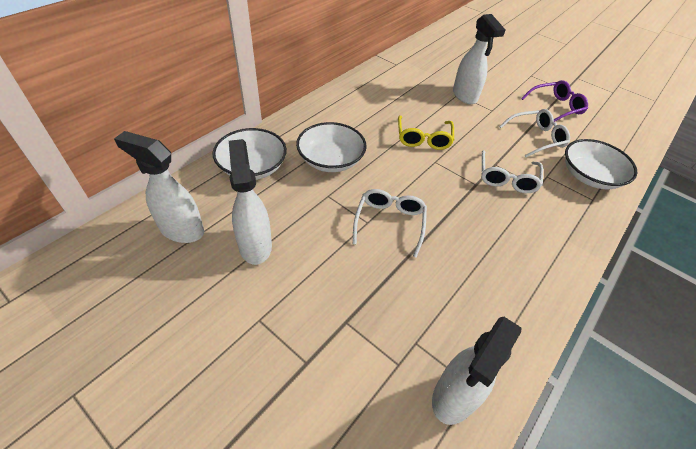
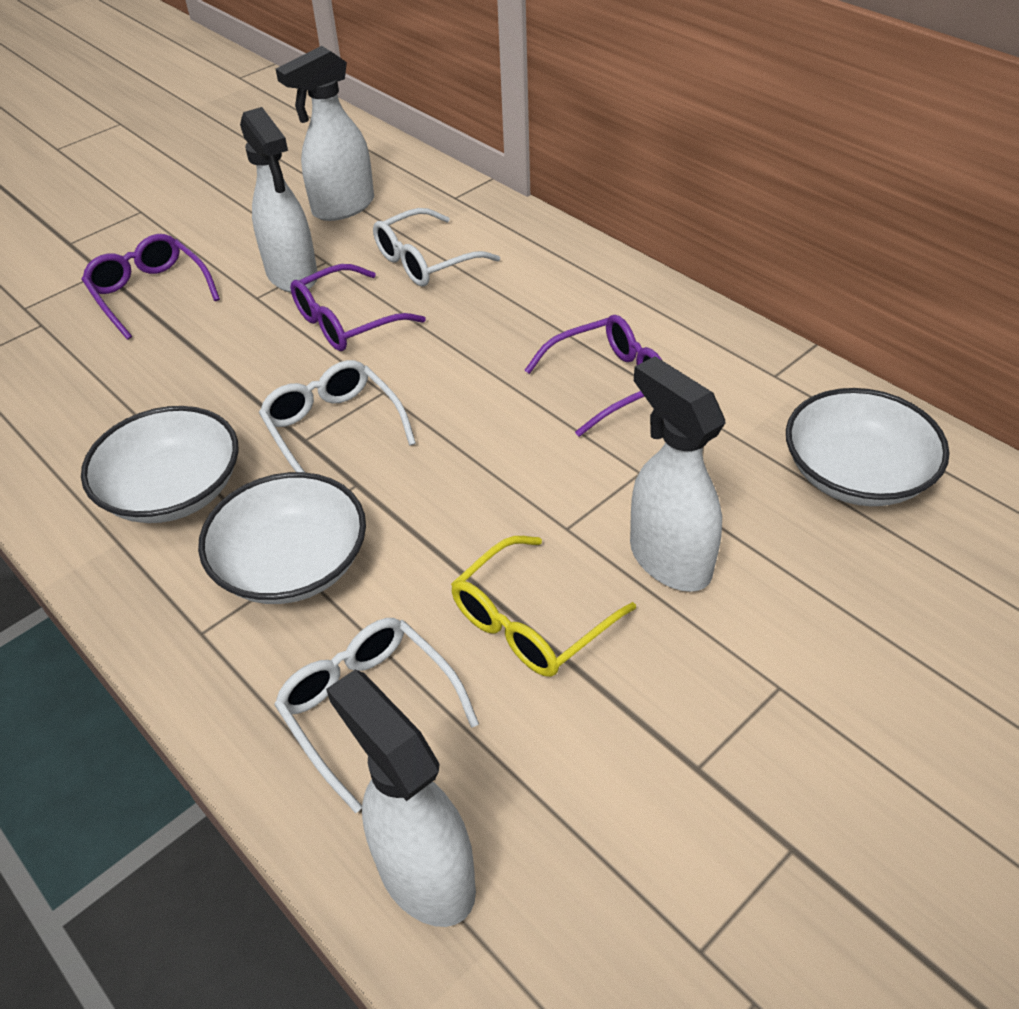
purple glasses: 1 -> 3

